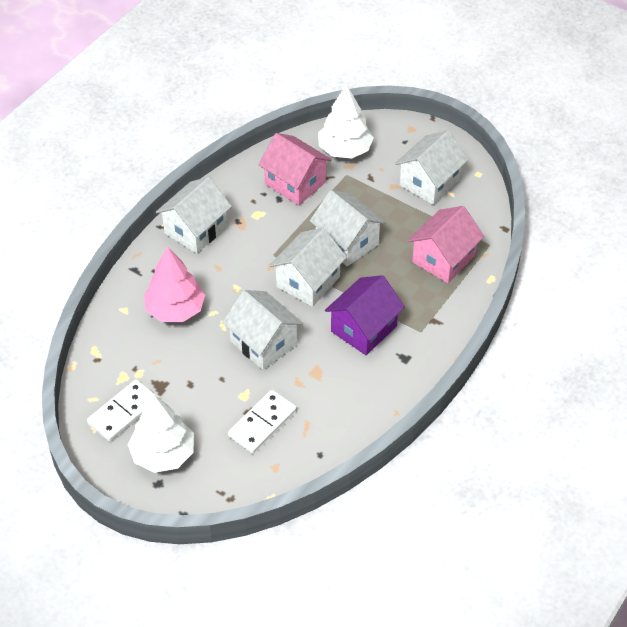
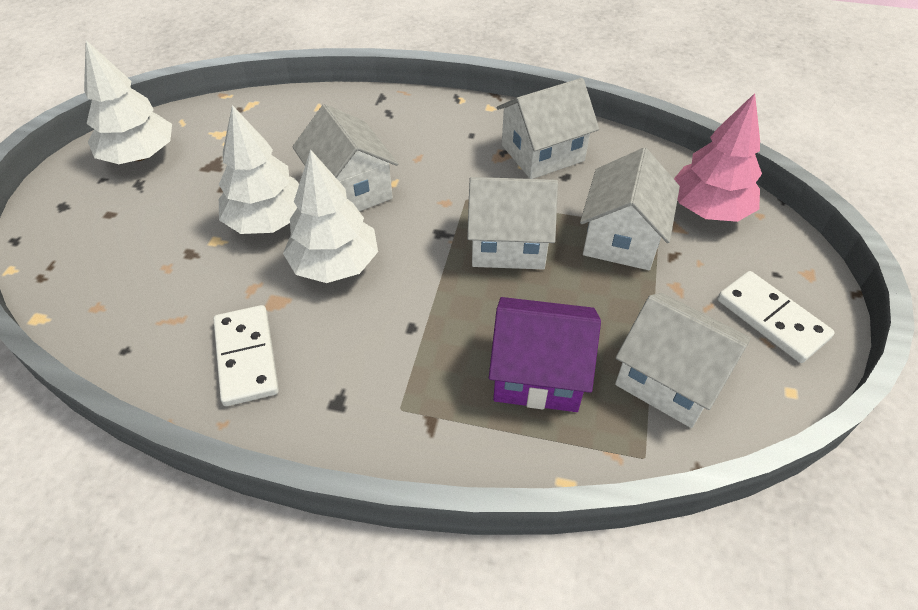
pink house: 2 -> 0
white tree: 2 -> 3

